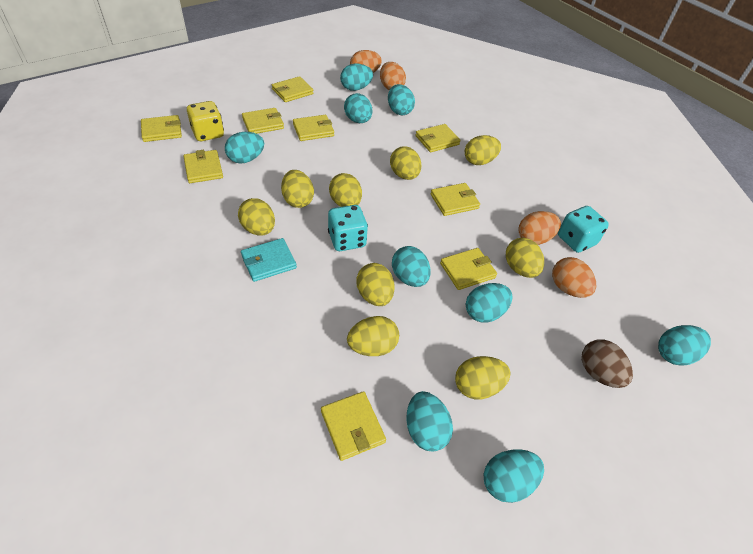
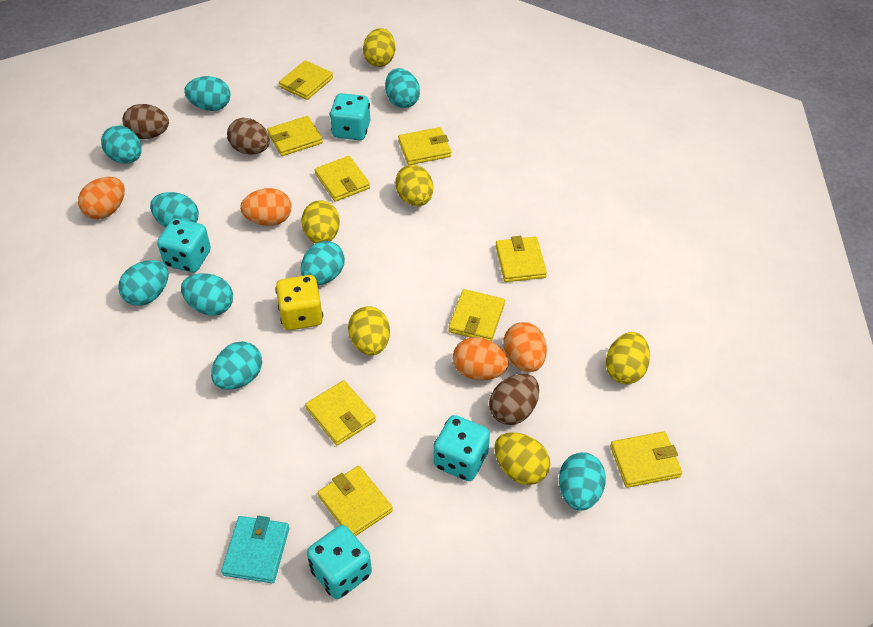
brown egg: 1 -> 3
turquoise dice: 2 -> 4
yellow egg: 9 -> 6

